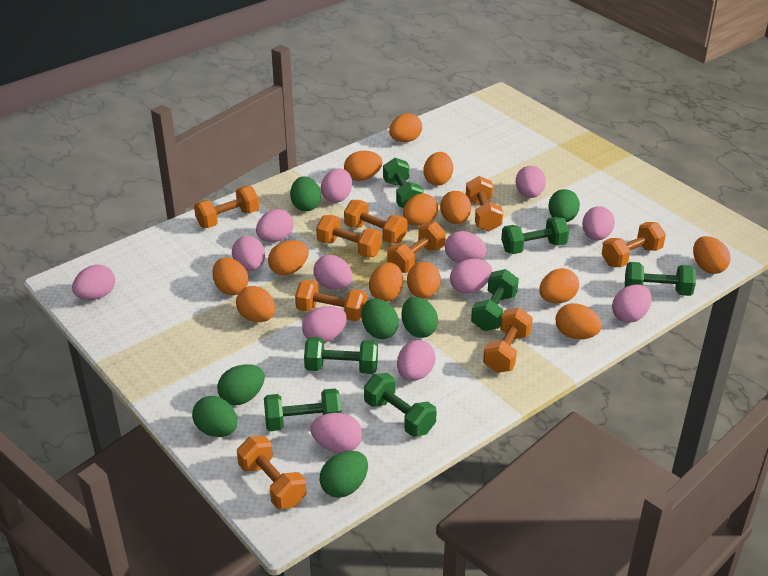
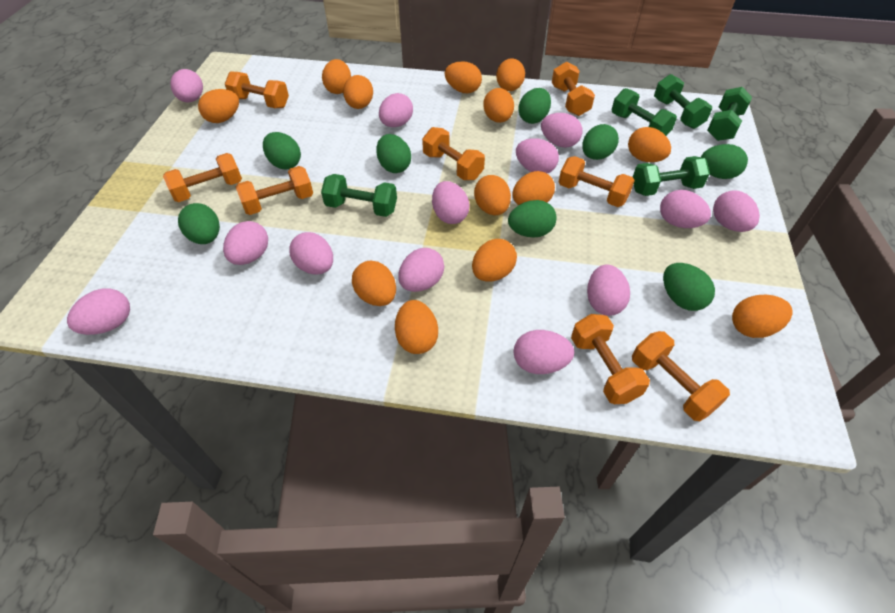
green dumbbell: 7 -> 5
green egg: 7 -> 8
orange dumbbell: 9 -> 8

